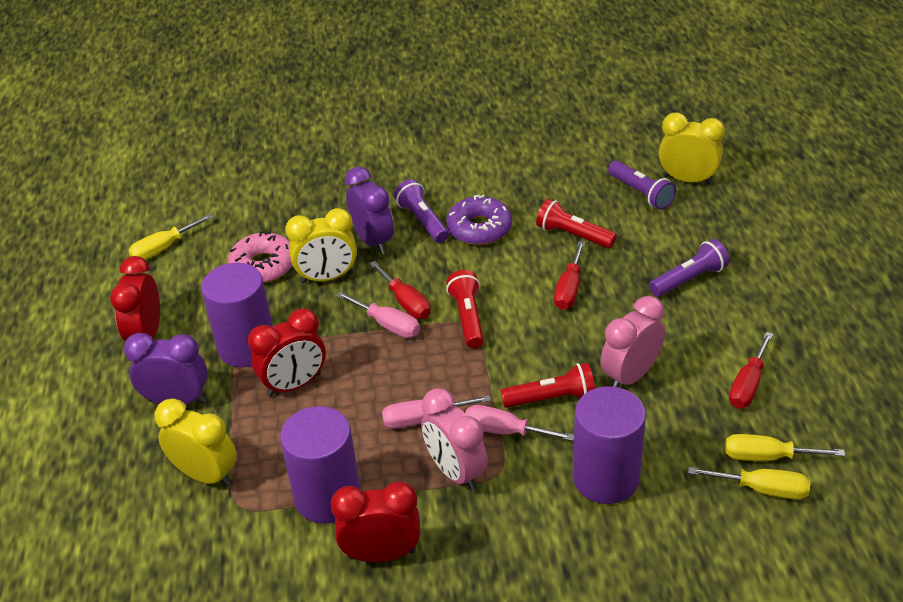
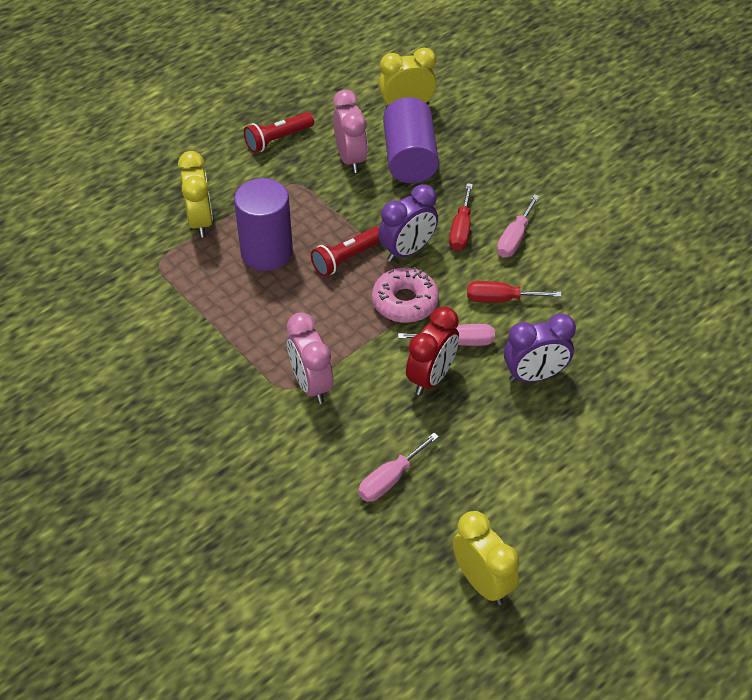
purple cylinder: 3 -> 2
purple donut: 1 -> 0
purple flashlight: 3 -> 0
red clock: 3 -> 1
red flashlight: 3 -> 2
red screwdriver: 3 -> 2
yellow screwdriver: 3 -> 0

